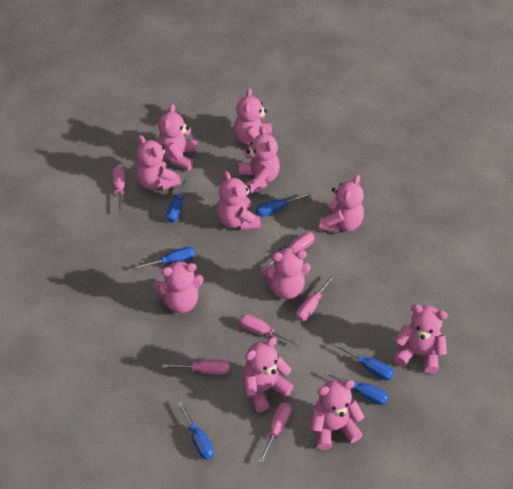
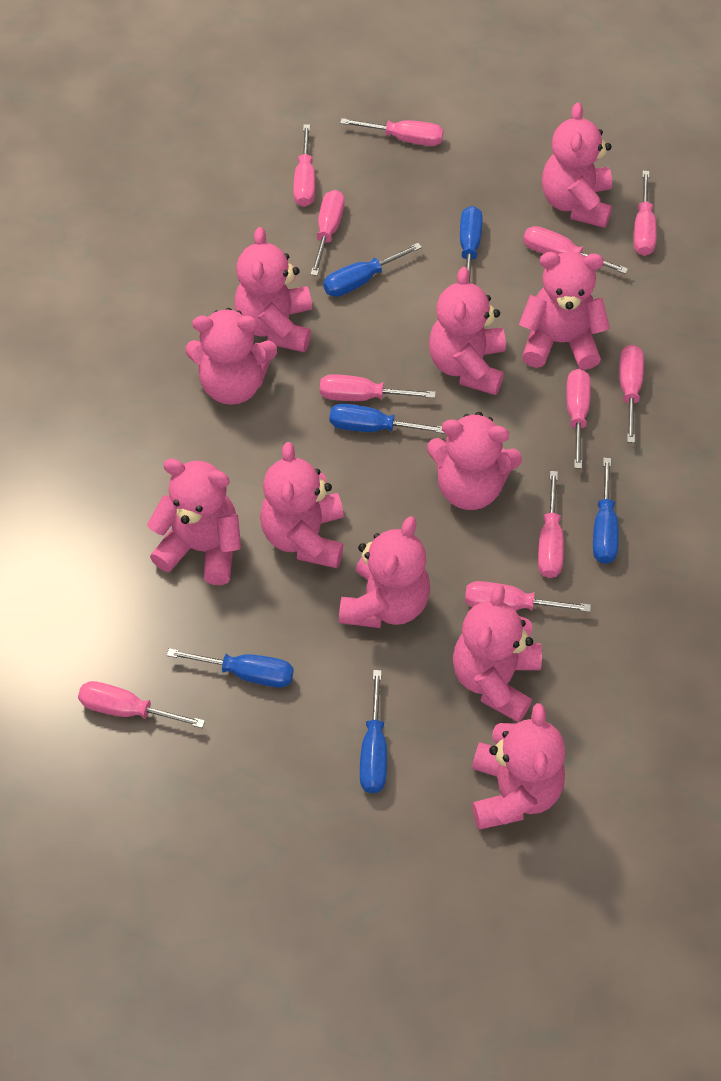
pink screwdriver: 6 -> 11

